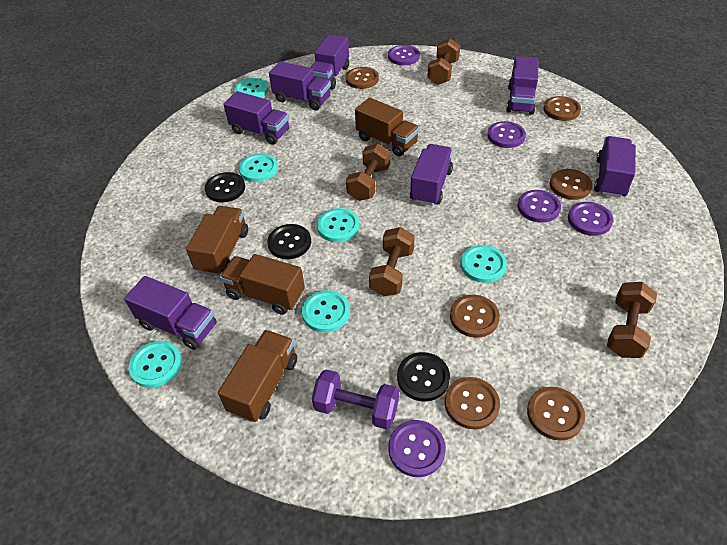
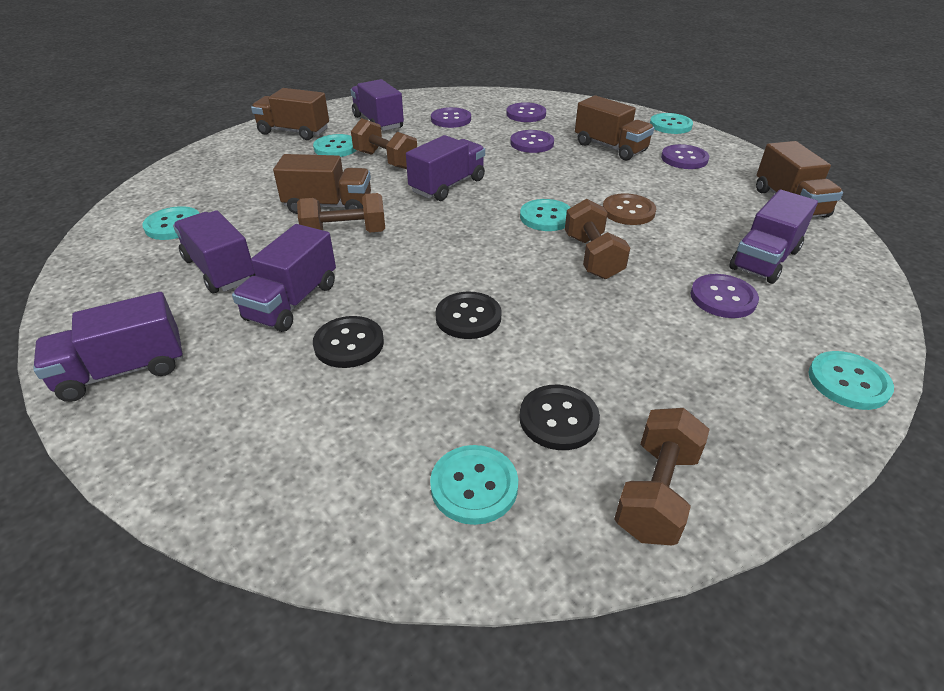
brown button: 6 -> 1
purple dumbbell: 1 -> 0
purple truck: 7 -> 6

